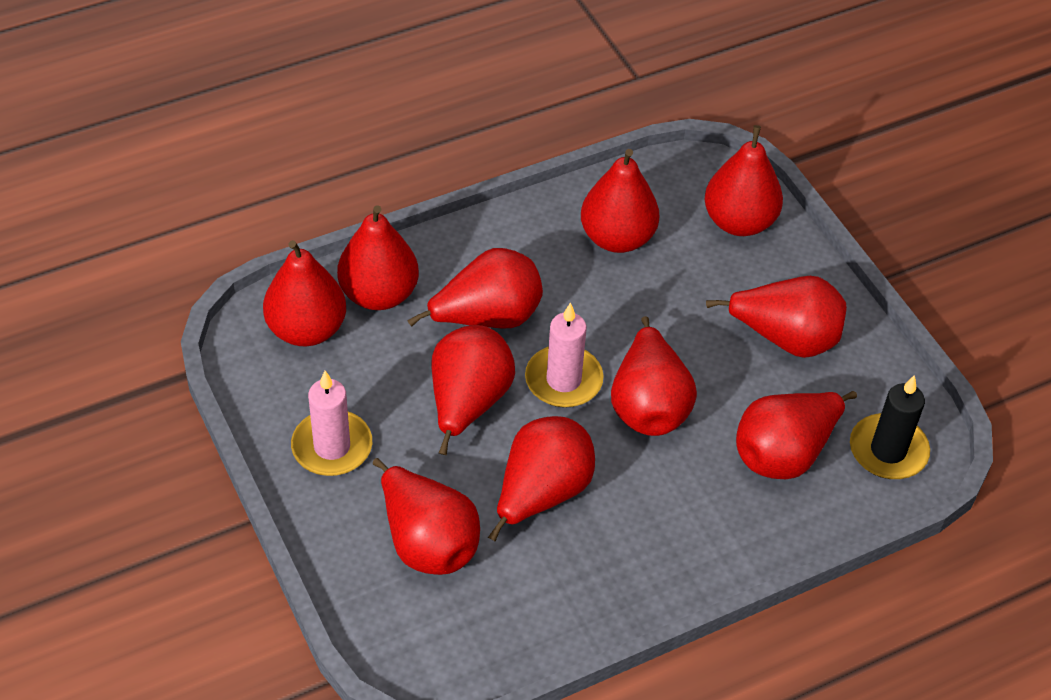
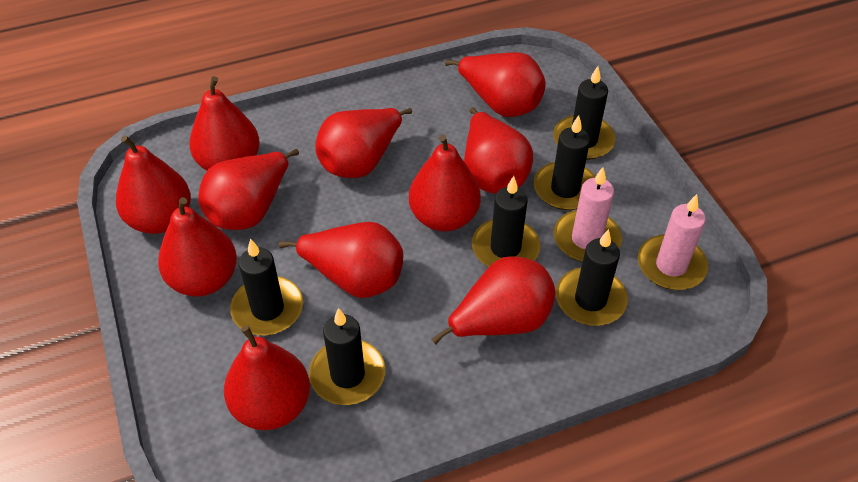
black candle: 1 -> 6

